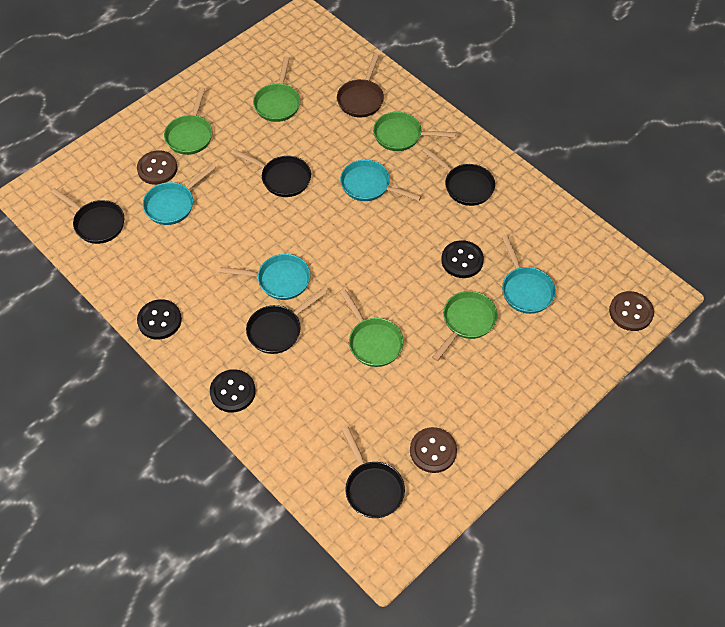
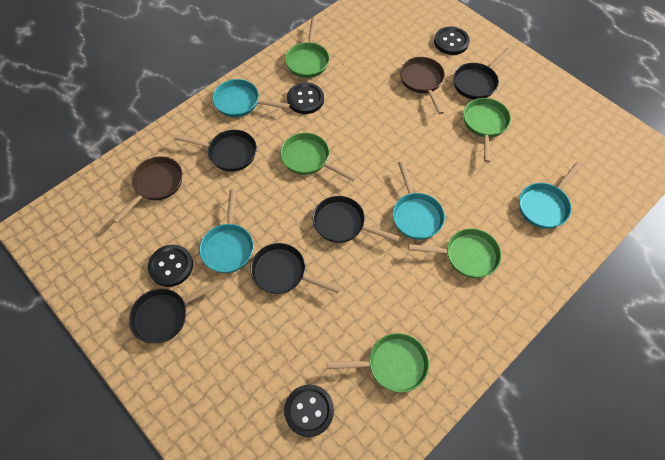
black button: 3 -> 4
brown button: 3 -> 0
brown pan: 1 -> 2

